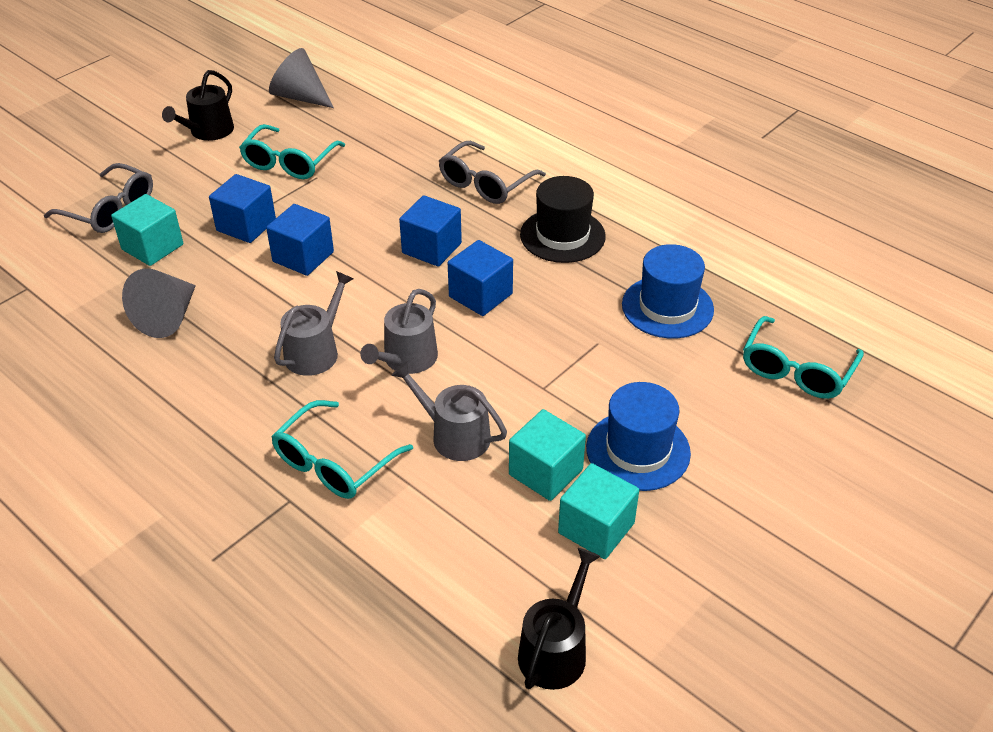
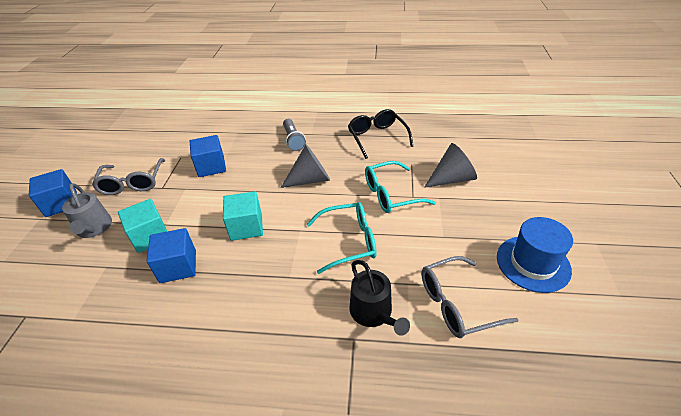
black glasses: 0 -> 1
black hat: 1 -> 0
black watering can: 2 -> 1
blue cube: 4 -> 3
blue hat: 2 -> 1
grey flashlight: 0 -> 1
grey watering can: 3 -> 1
turquoise cube: 3 -> 2
turquoise glasses: 3 -> 2

